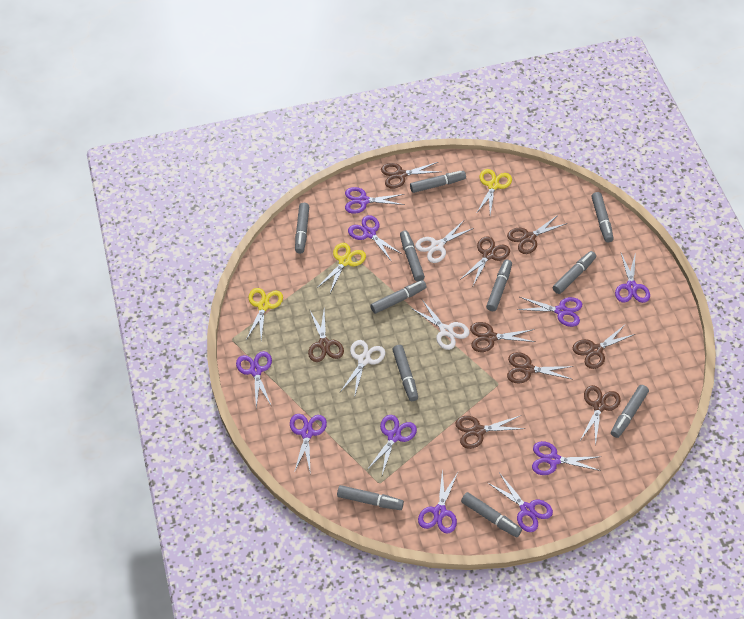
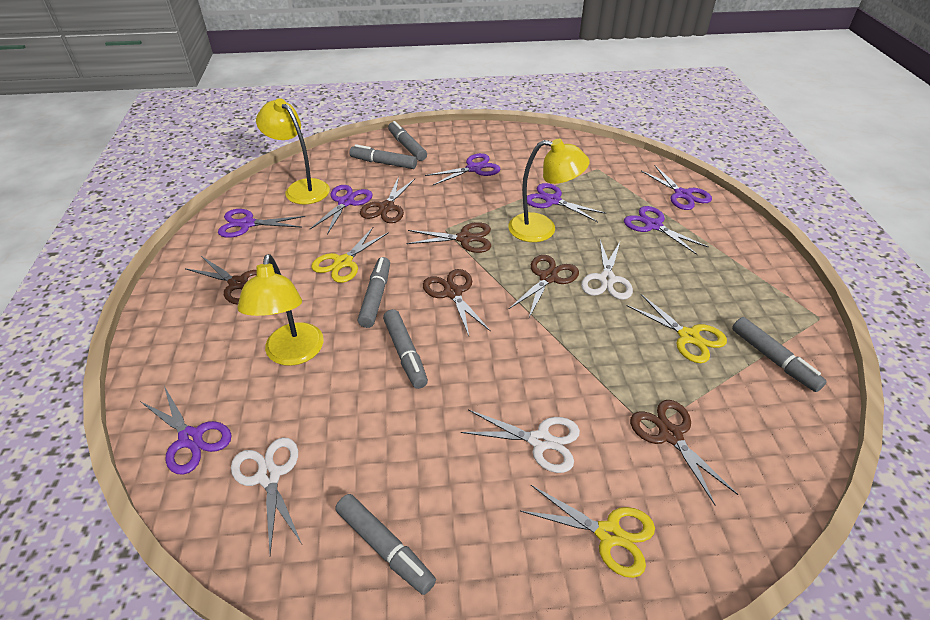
brown scissors: 9 -> 6
grey marker: 11 -> 6
purple scissors: 10 -> 7
yellow lamp: 0 -> 3

